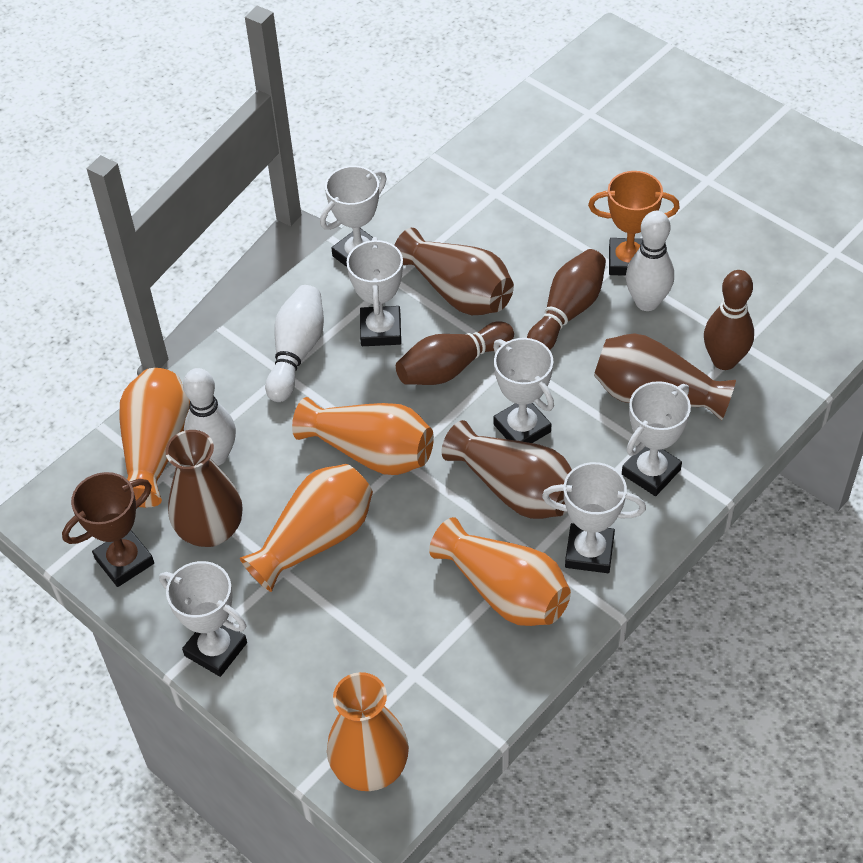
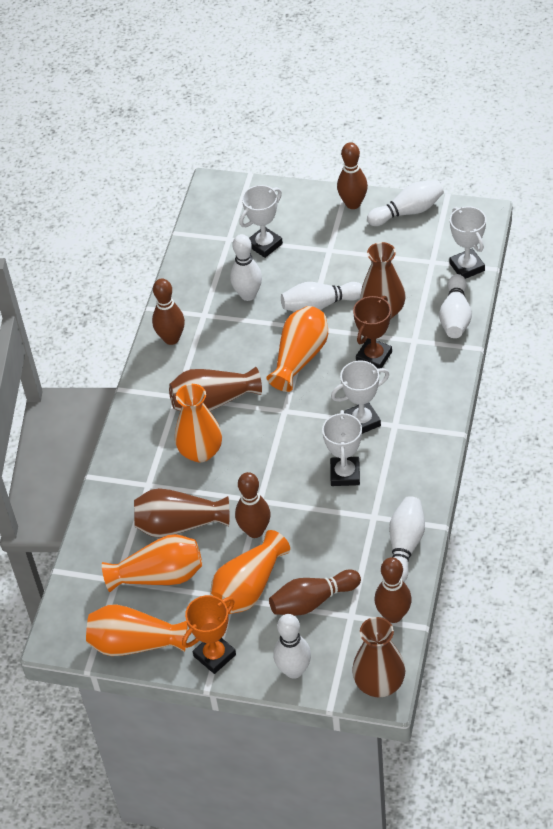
brown bowling pin: 3 -> 5
white bowling pin: 3 -> 6
white trophy: 6 -> 4

